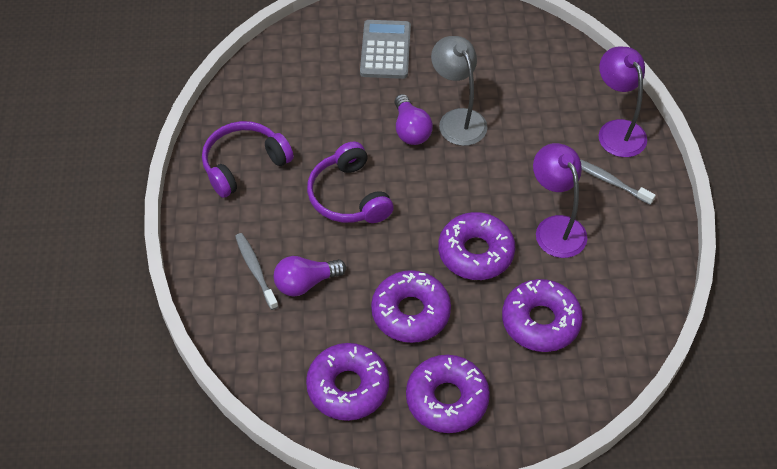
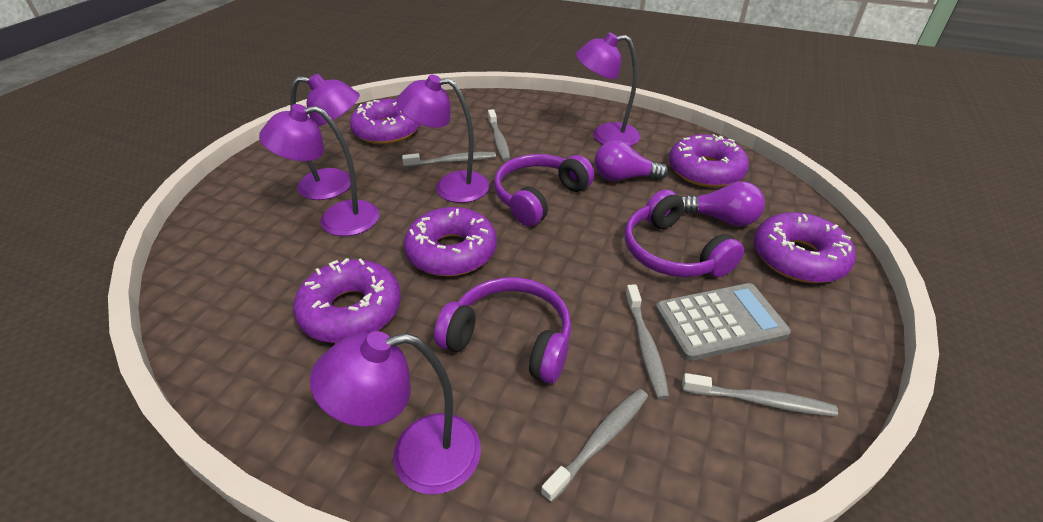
grey lamp: 1 -> 0
grey toothbrush: 2 -> 5
purple headphones: 2 -> 3
purple lamp: 2 -> 5

